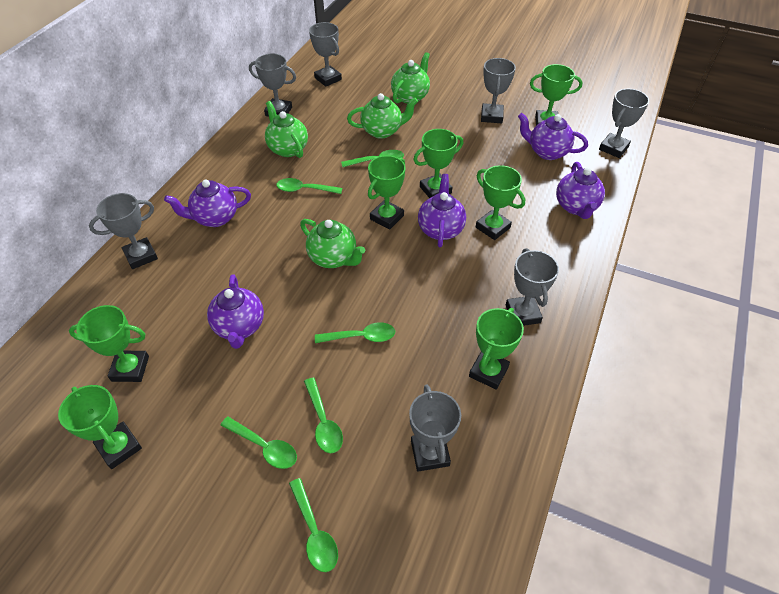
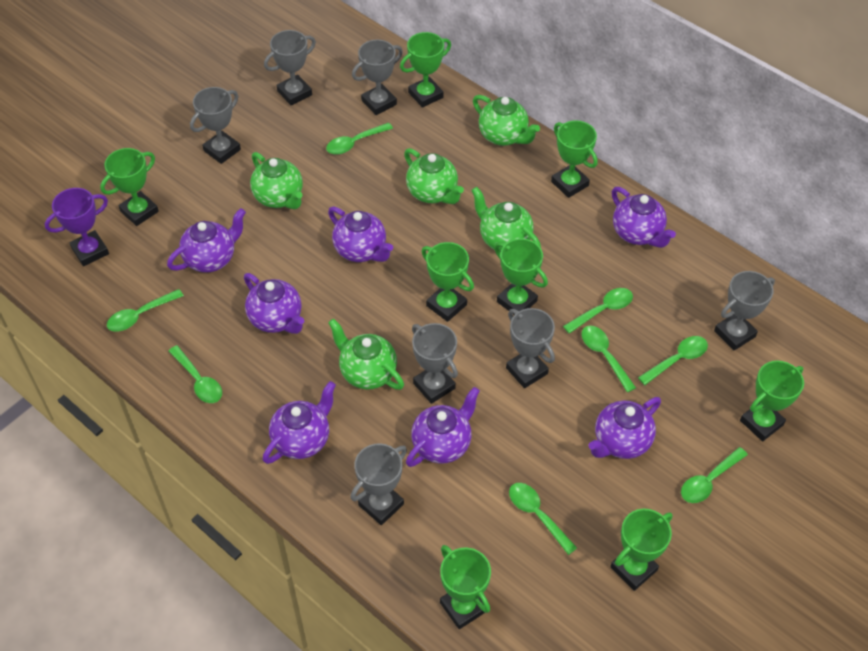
green spoon: 6 -> 8
green teapot: 4 -> 5
green trophy: 7 -> 8
purple teapot: 5 -> 7
purple trophy: 0 -> 1

